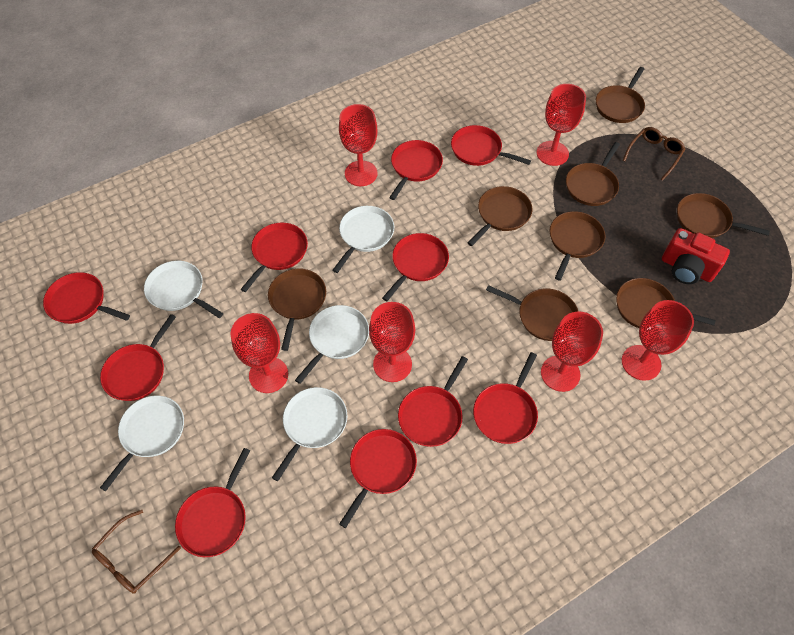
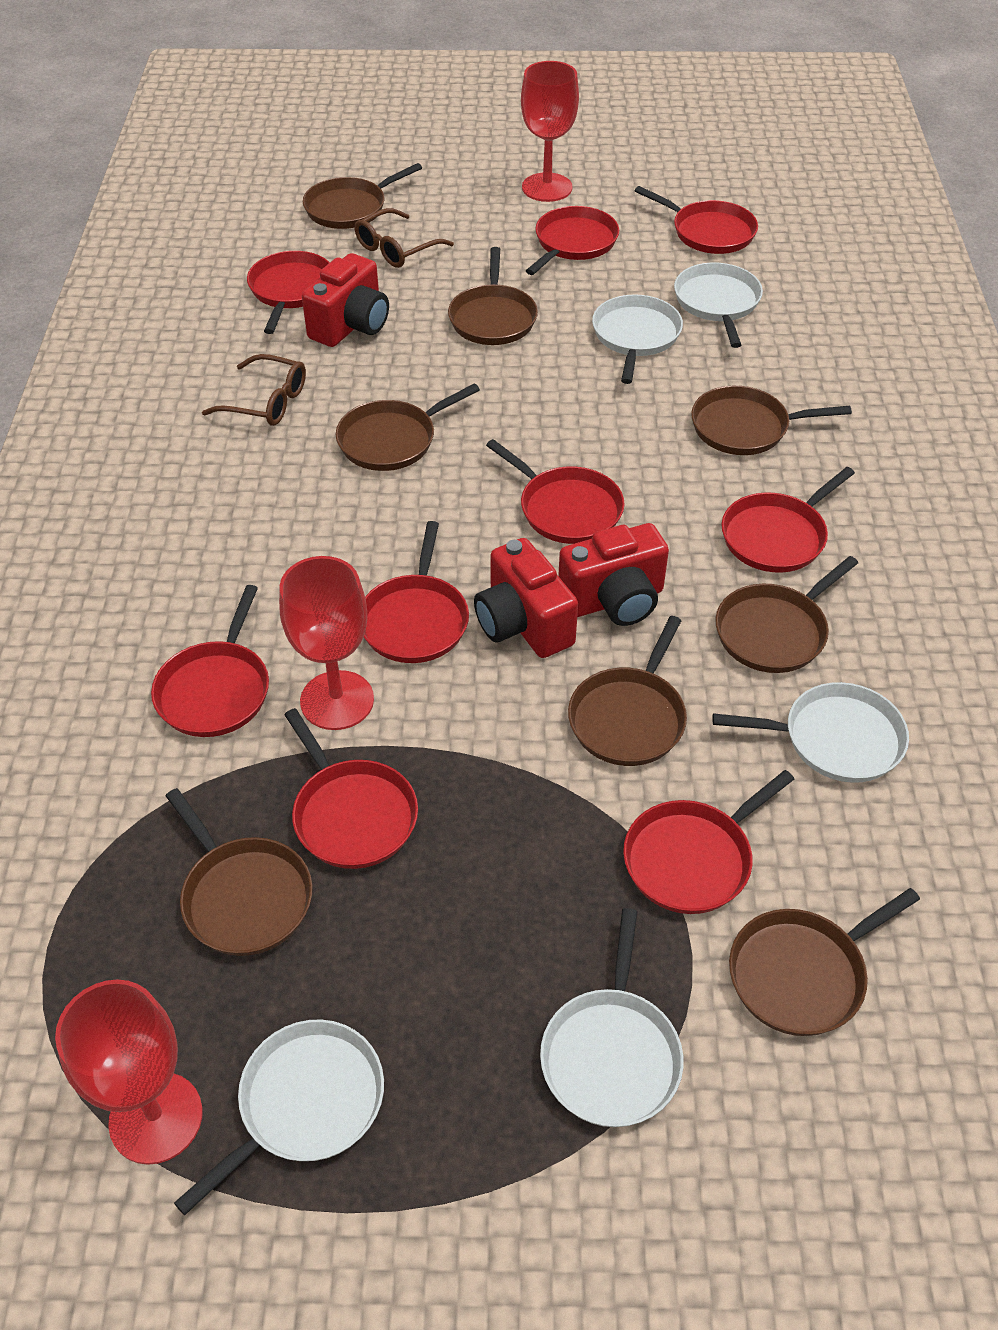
red camera: 1 -> 3
red goblet: 6 -> 3
red pan: 10 -> 9

